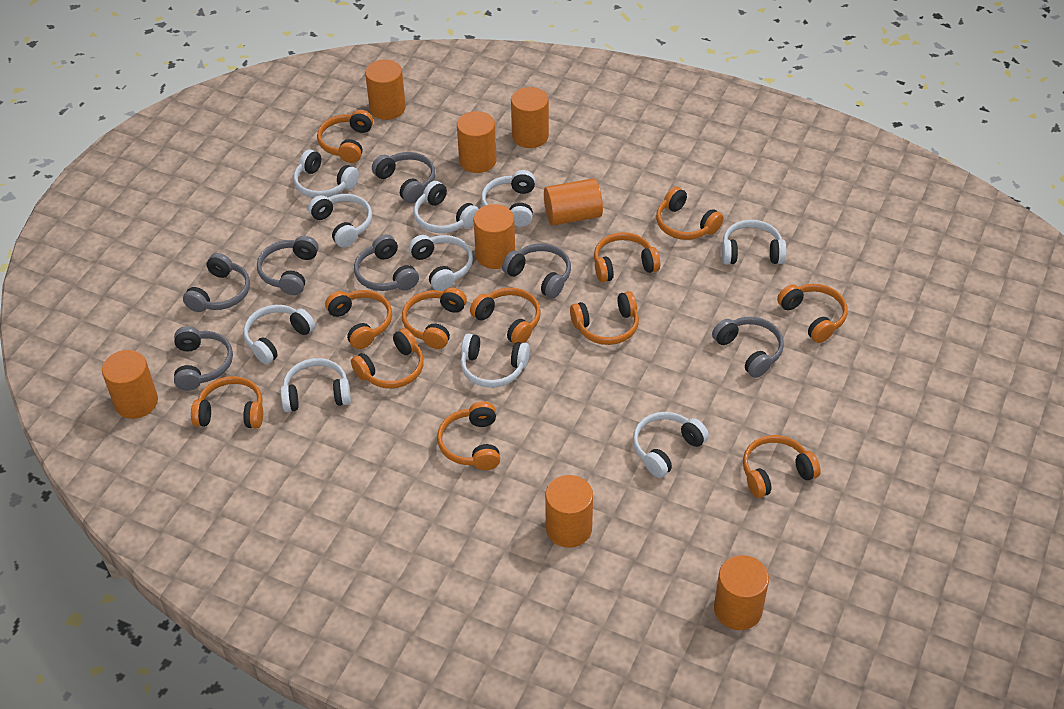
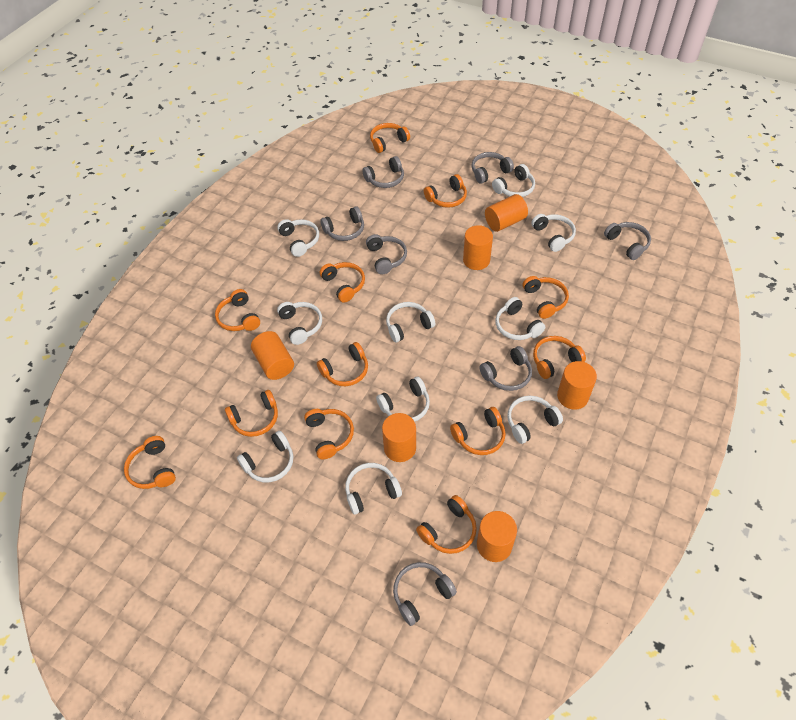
orange cylinder: 8 -> 6

